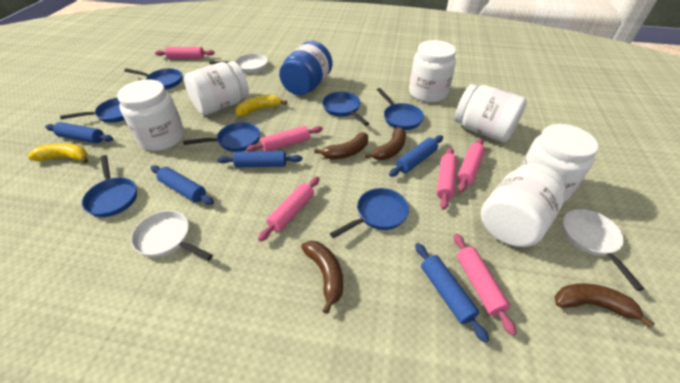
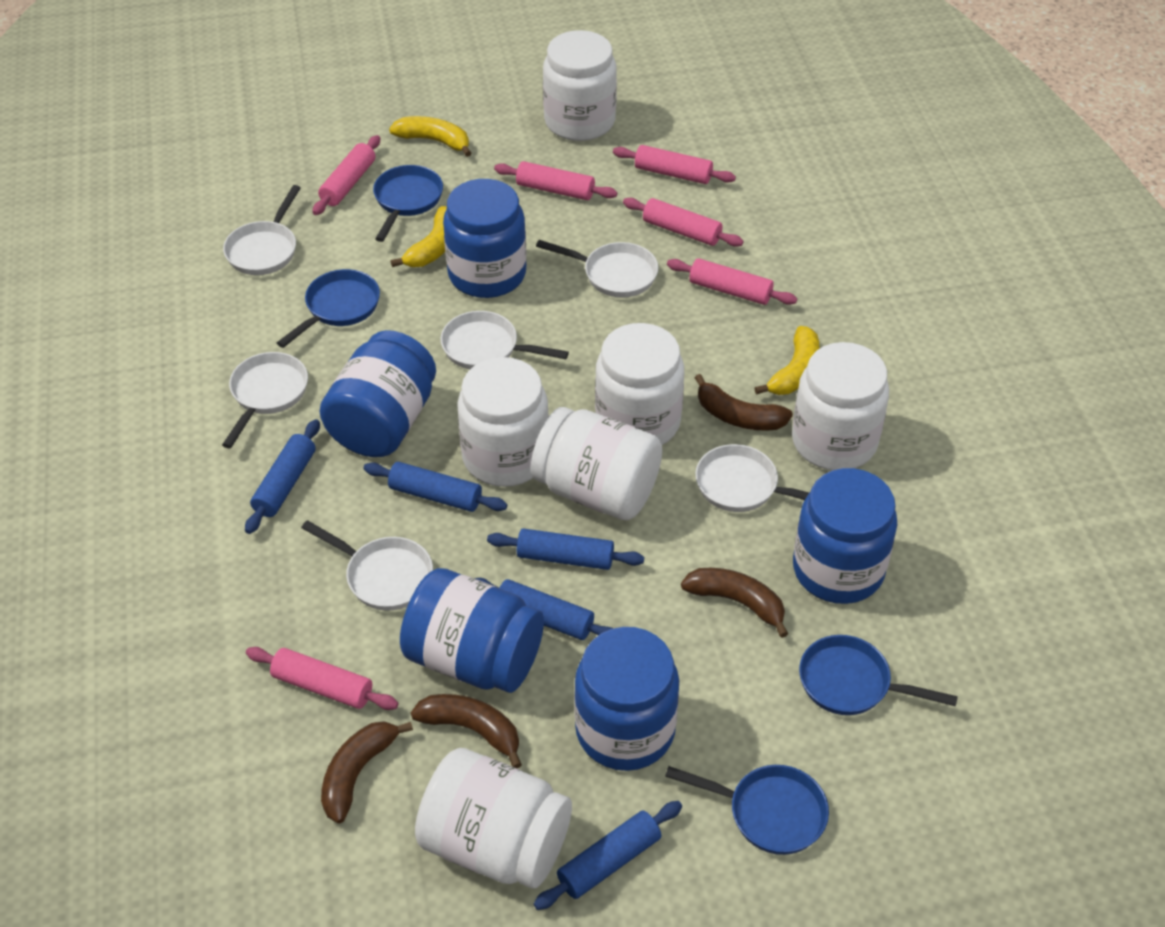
blue jar: 1 -> 5
blue pan: 7 -> 4
white pan: 3 -> 6
yellow banana: 2 -> 3

